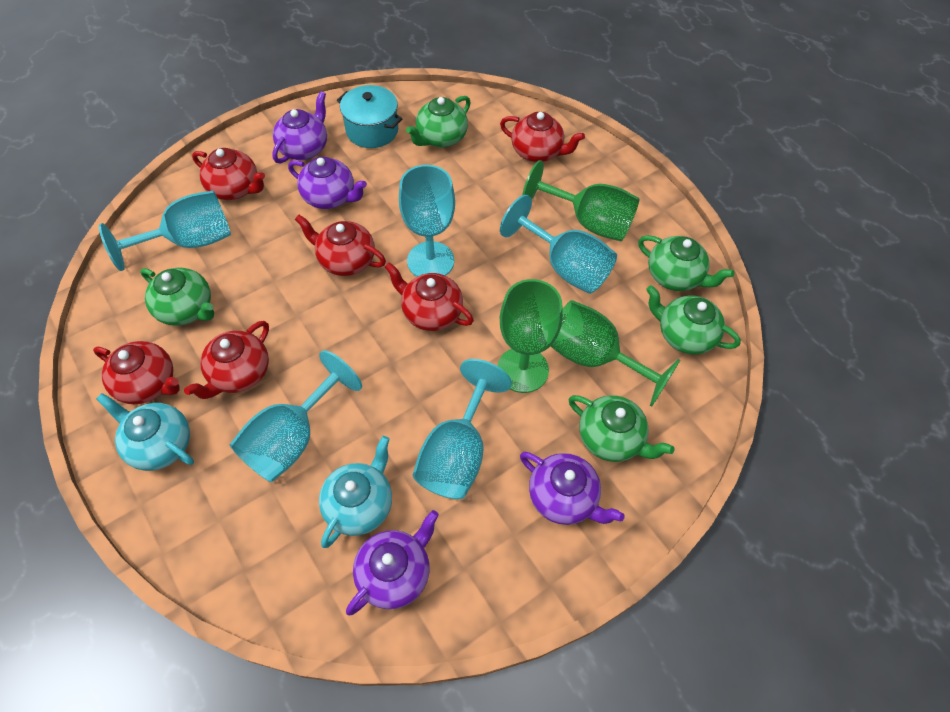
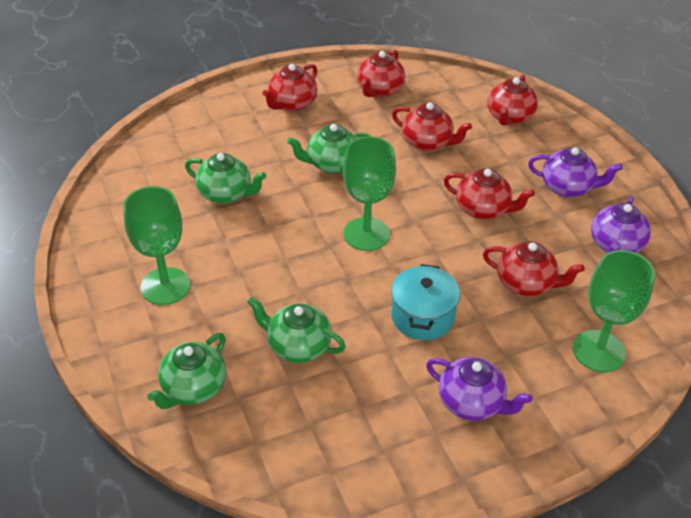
green teapot: 5 -> 4
purple teapot: 4 -> 3
turquoise goblet: 5 -> 0
turquoise teapot: 2 -> 0

